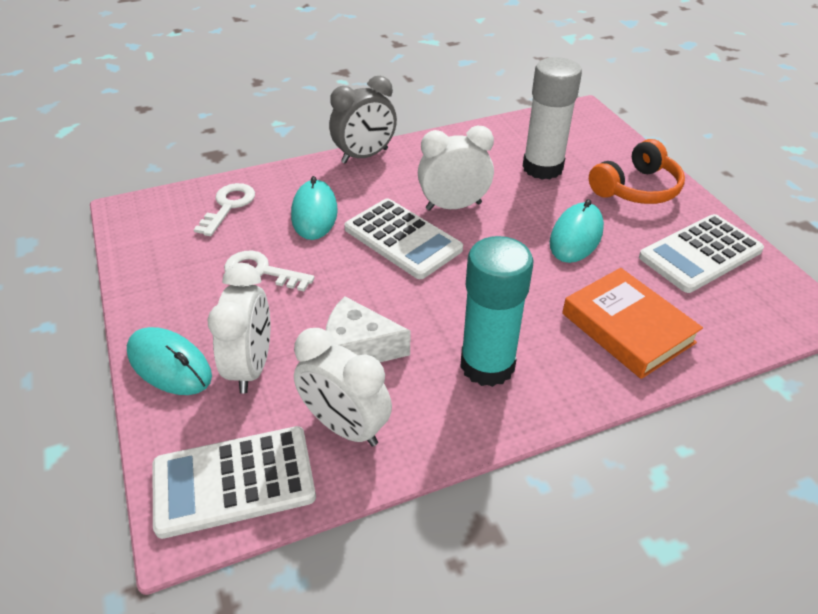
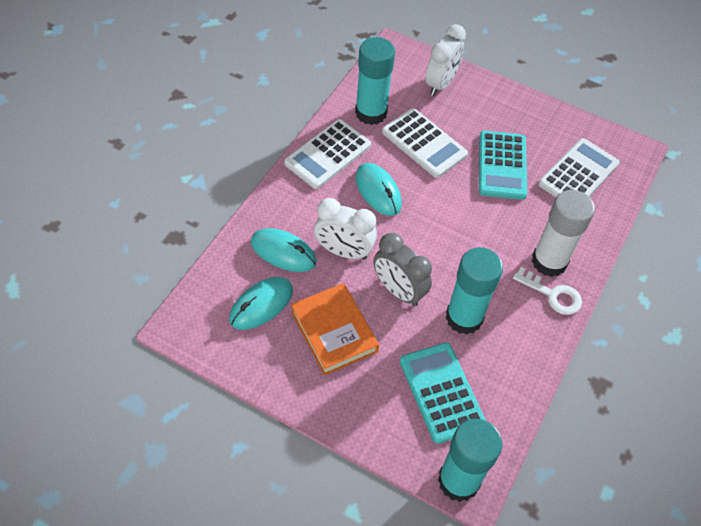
orange headphones: 1 -> 0
turquoise calculator: 0 -> 2
turquoise glue stick: 1 -> 3
white cheese: 1 -> 0
white clock: 3 -> 2
white key: 2 -> 1

